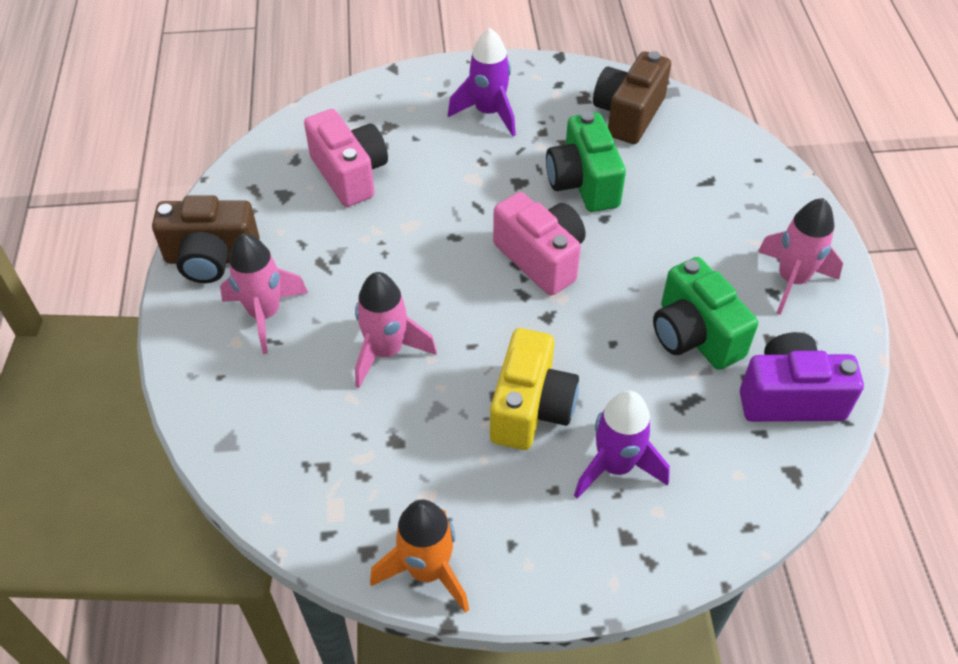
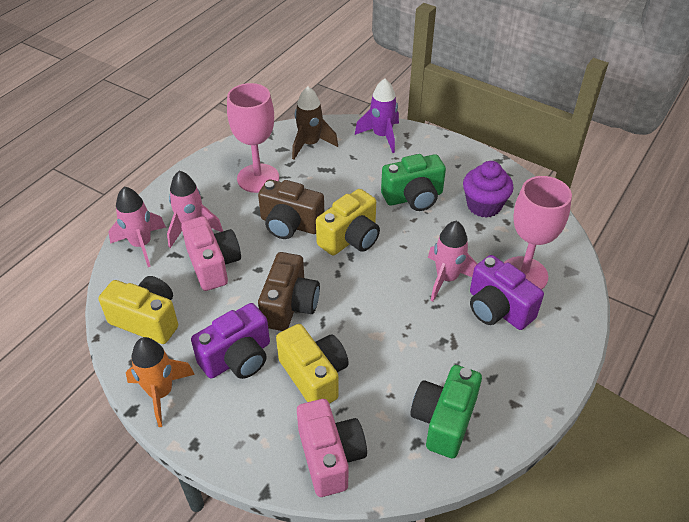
brown rocket: 0 -> 1
pink goblet: 0 -> 2
purple camera: 1 -> 2
purple cupcake: 0 -> 1
purple rocket: 2 -> 1
yellow camera: 1 -> 3

